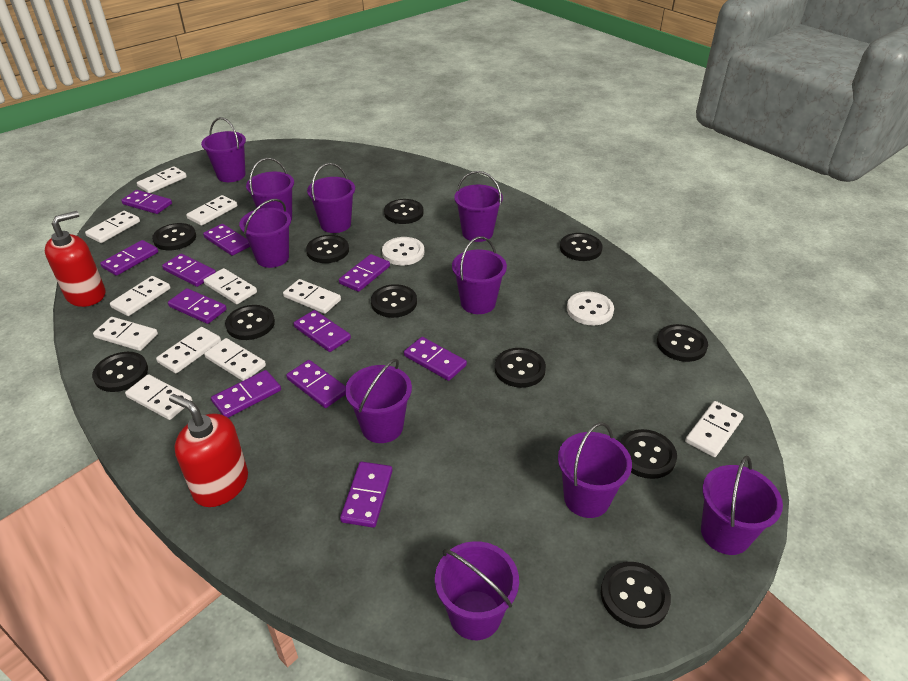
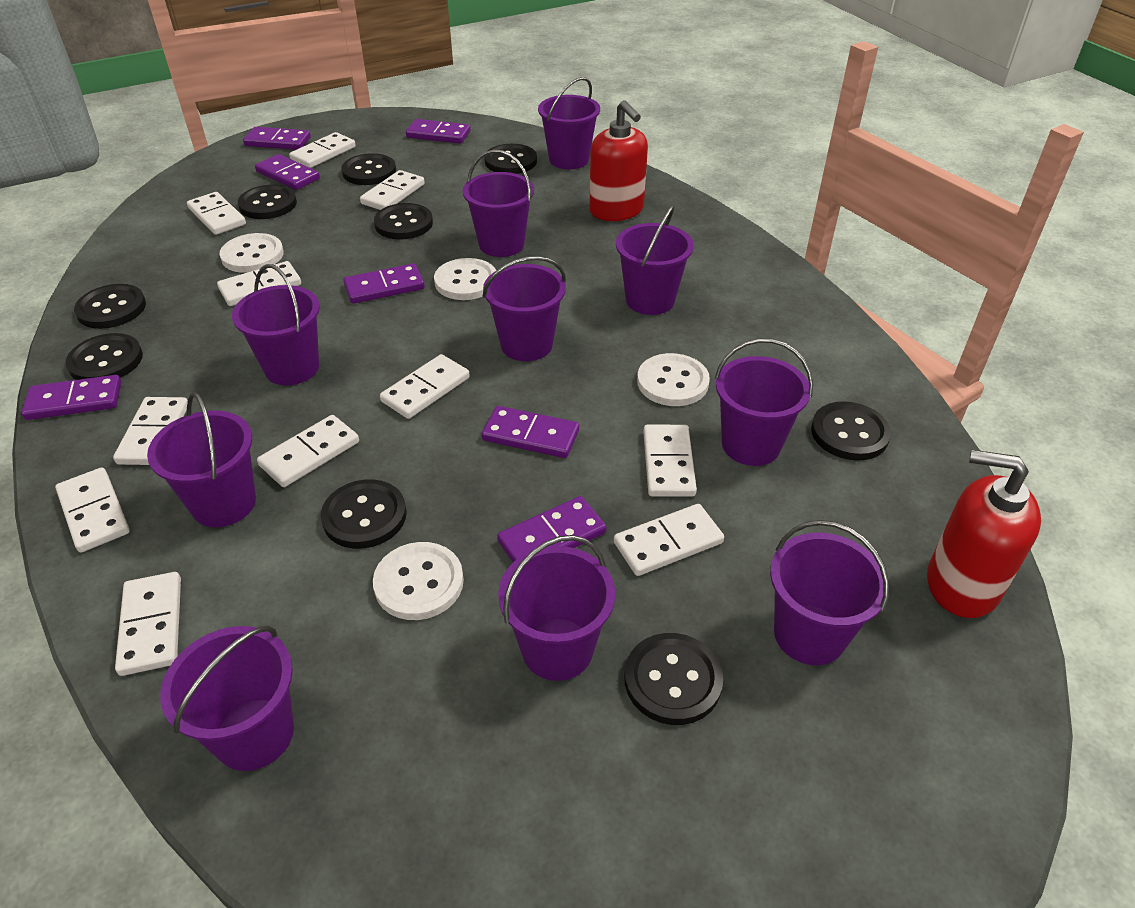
black button: 11 -> 9
purple domino: 11 -> 7
white button: 2 -> 4

